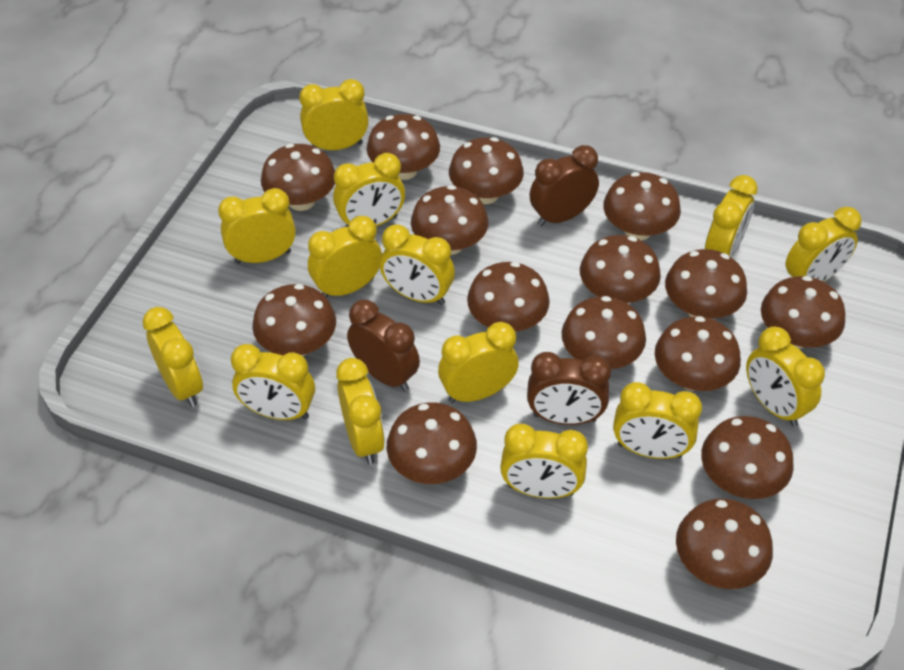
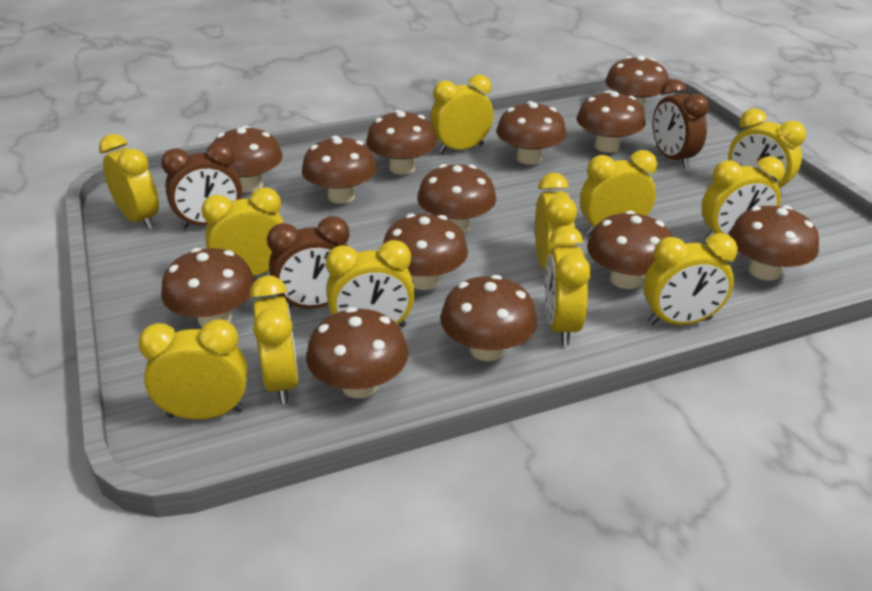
brown mushroom: 15 -> 13
yellow clock: 14 -> 12

